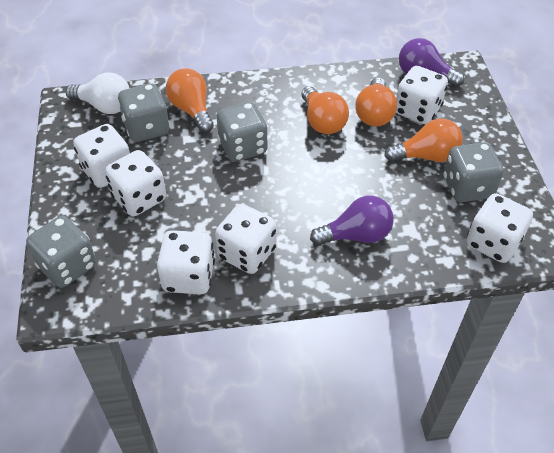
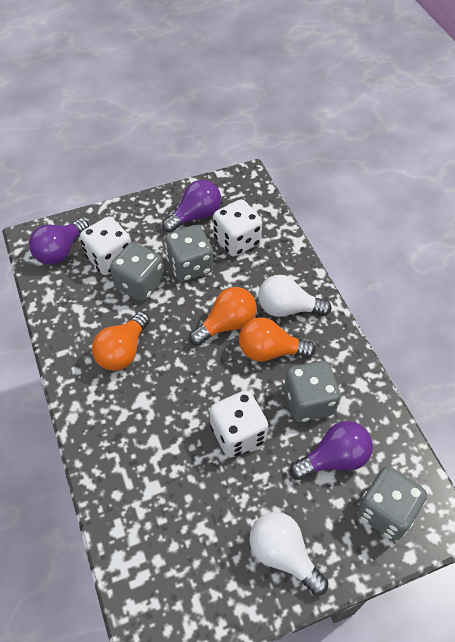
orange light bulb: 4 -> 3
purple light bulb: 2 -> 3
white dice: 6 -> 3
white light bulb: 1 -> 2

